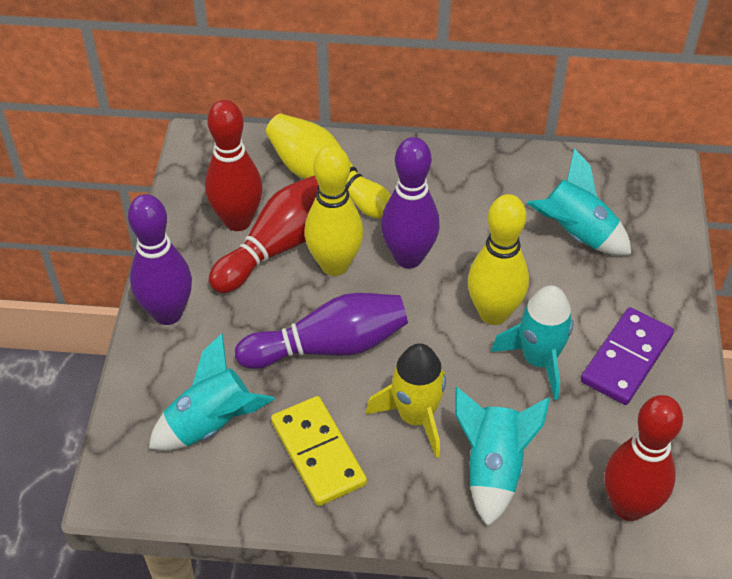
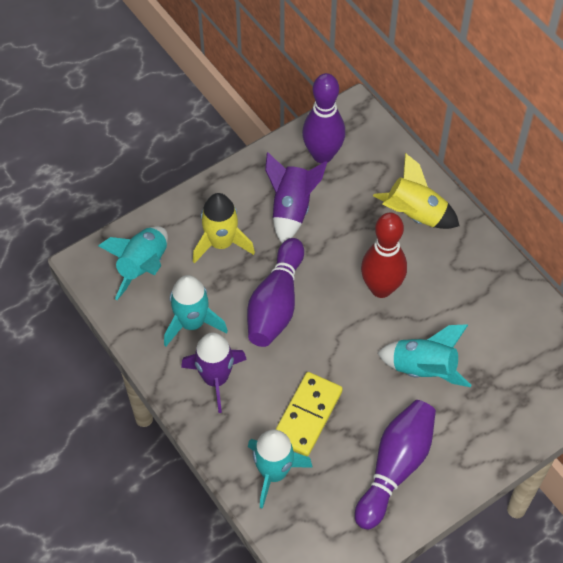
purple domino: 1 -> 0
purple rocket: 0 -> 2
red bowling pin: 3 -> 1
yellow bowling pin: 3 -> 0
yellow rocket: 1 -> 2

